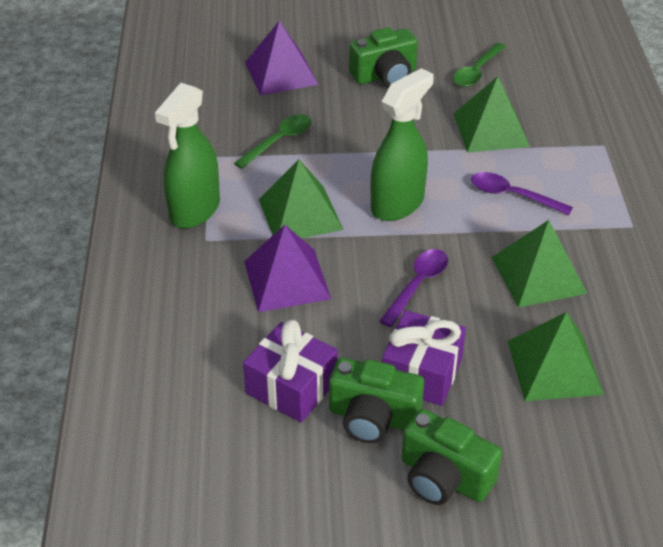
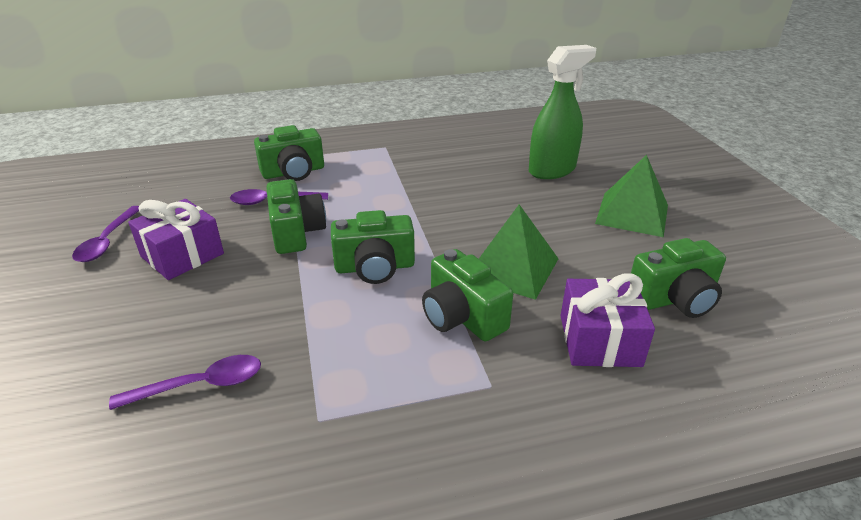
green camera: 3 -> 5
green pyramid: 4 -> 2
green spoon: 2 -> 0
green spray bottle: 2 -> 1
purple pyramid: 2 -> 0
purple spoon: 2 -> 3

